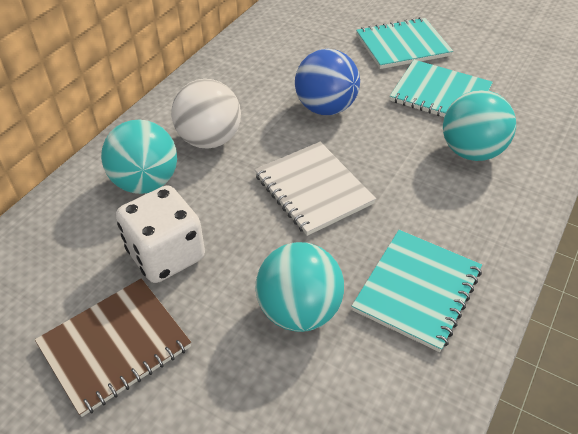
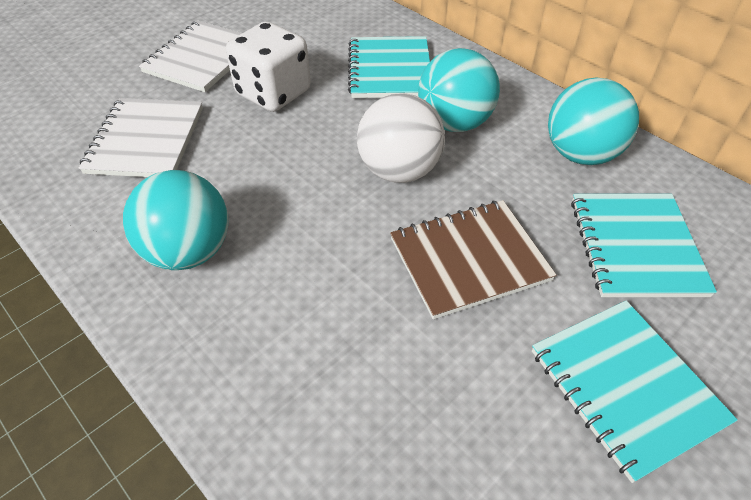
blue ball: 1 -> 0
white notebook: 1 -> 2

